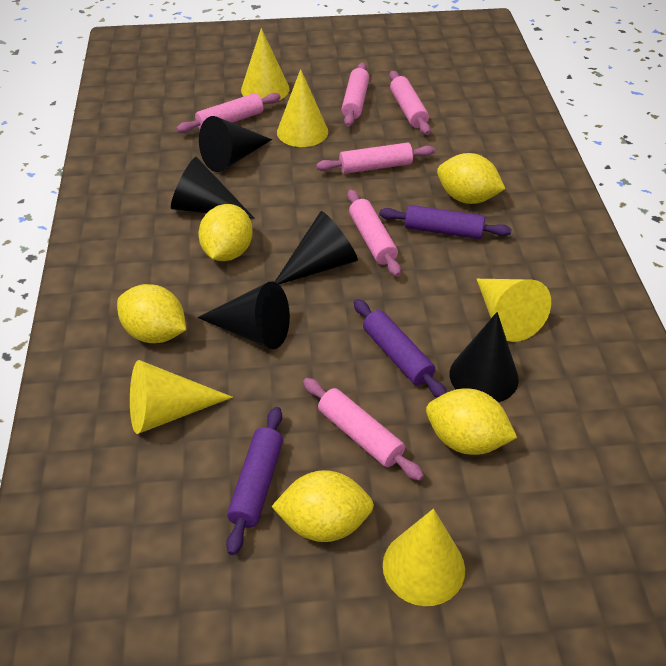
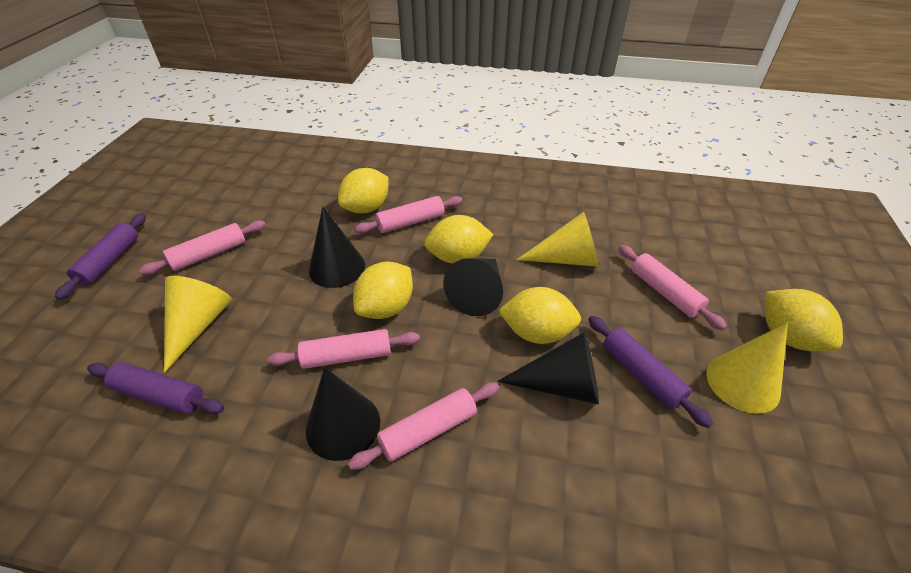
black cone: 5 -> 4
pink rolling pin: 6 -> 5
yellow cone: 5 -> 3

